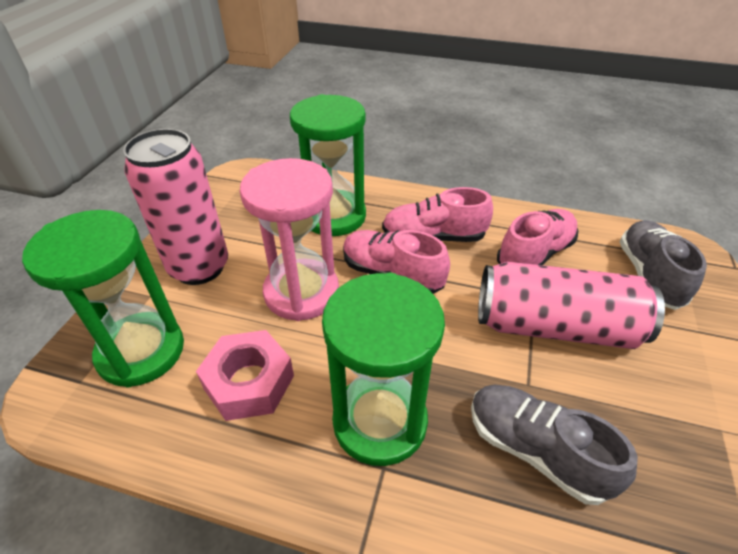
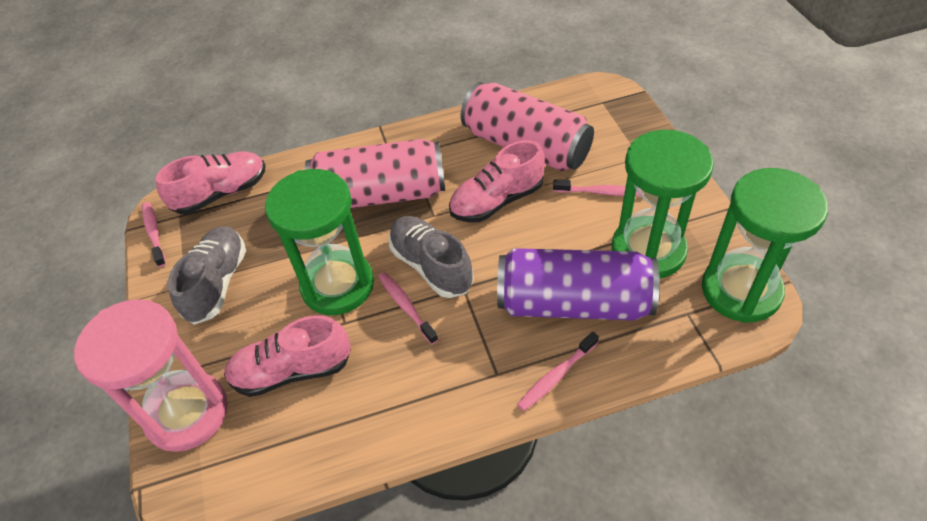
pink nut: 1 -> 0
pink toothbrush: 0 -> 4
purple can: 0 -> 1

